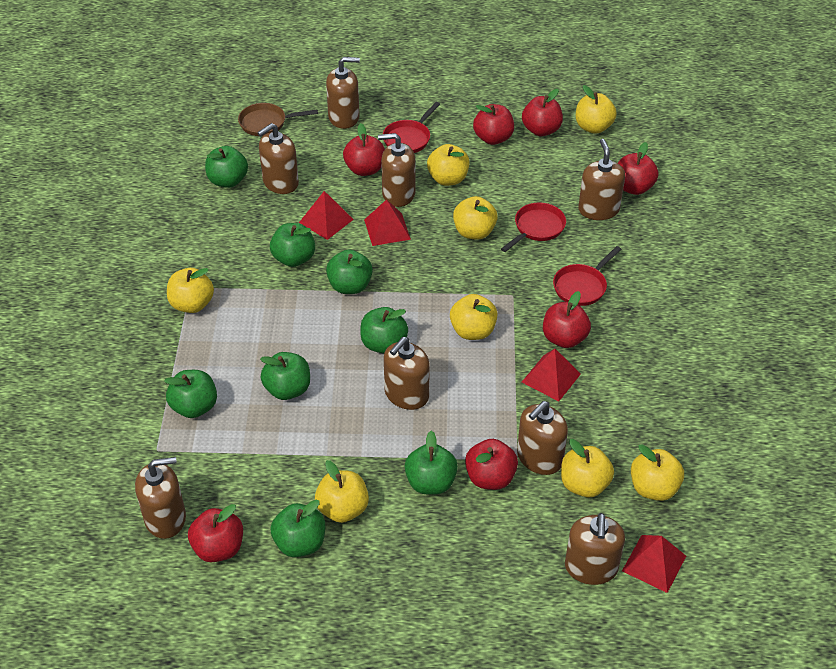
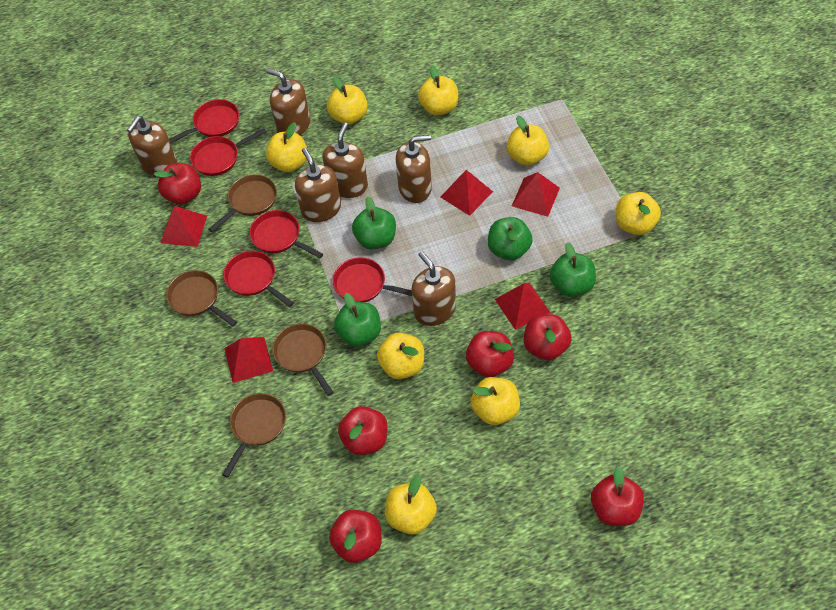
brown pan: 1 -> 4
brown soap dispenser: 8 -> 6
green apple: 8 -> 4
red apple: 7 -> 6
red pan: 3 -> 5
red pyramid: 4 -> 5

